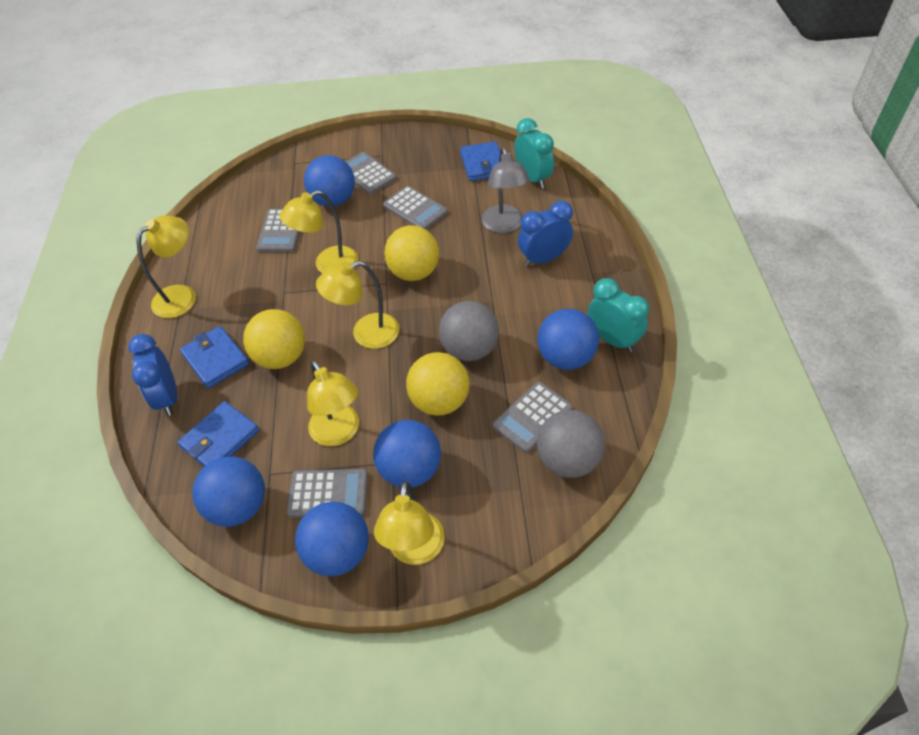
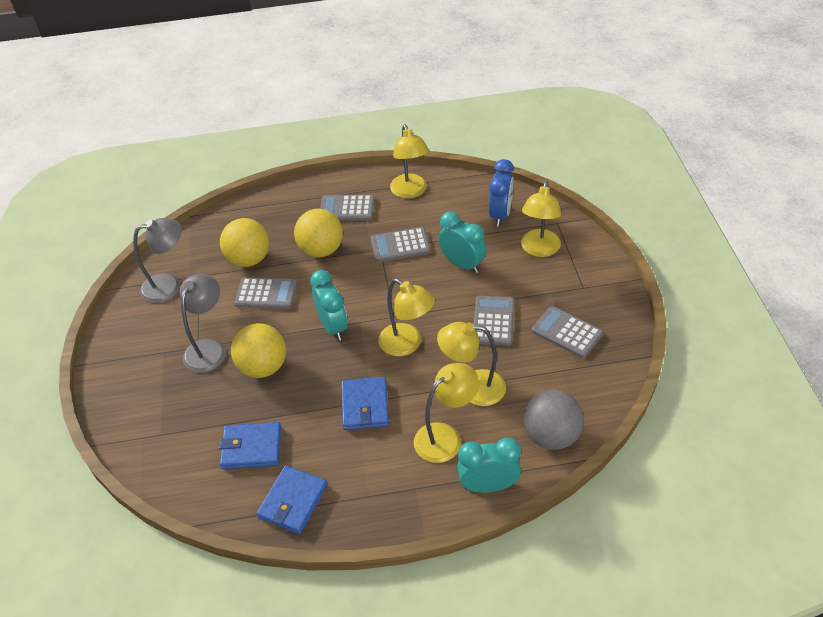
blue ball: 5 -> 0
blue clock: 2 -> 1
grey ball: 2 -> 1
grey lamp: 1 -> 2
turquoise clock: 2 -> 3

